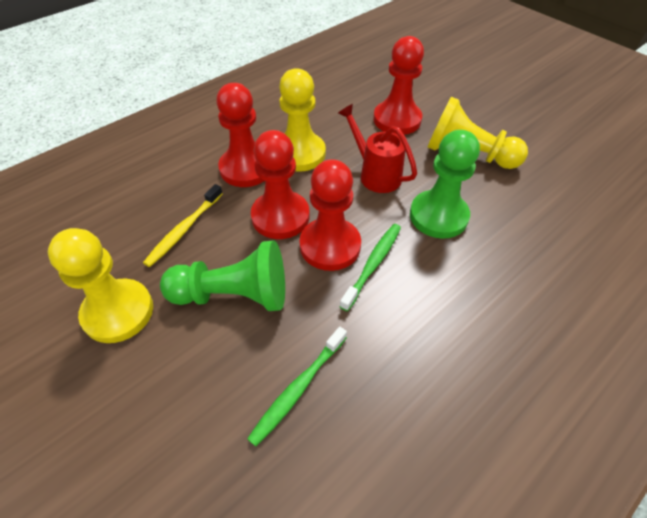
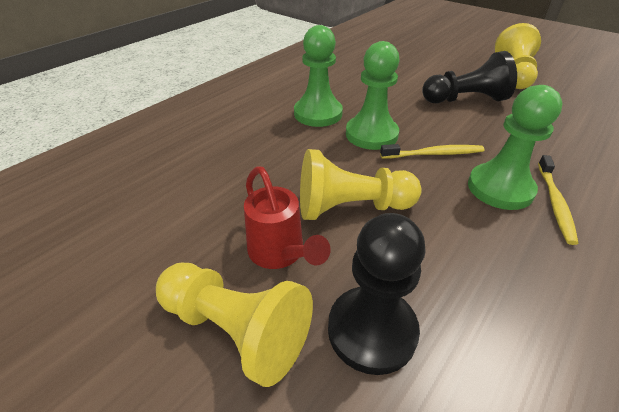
black pawn: 0 -> 2
green pawn: 2 -> 3
green toothbrush: 2 -> 0
red pawn: 4 -> 0
yellow toothbrush: 1 -> 2

